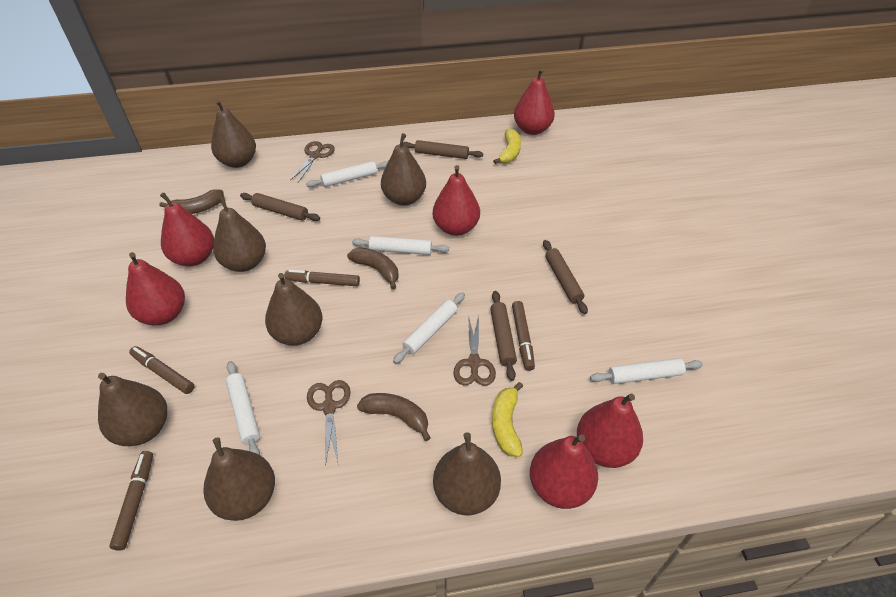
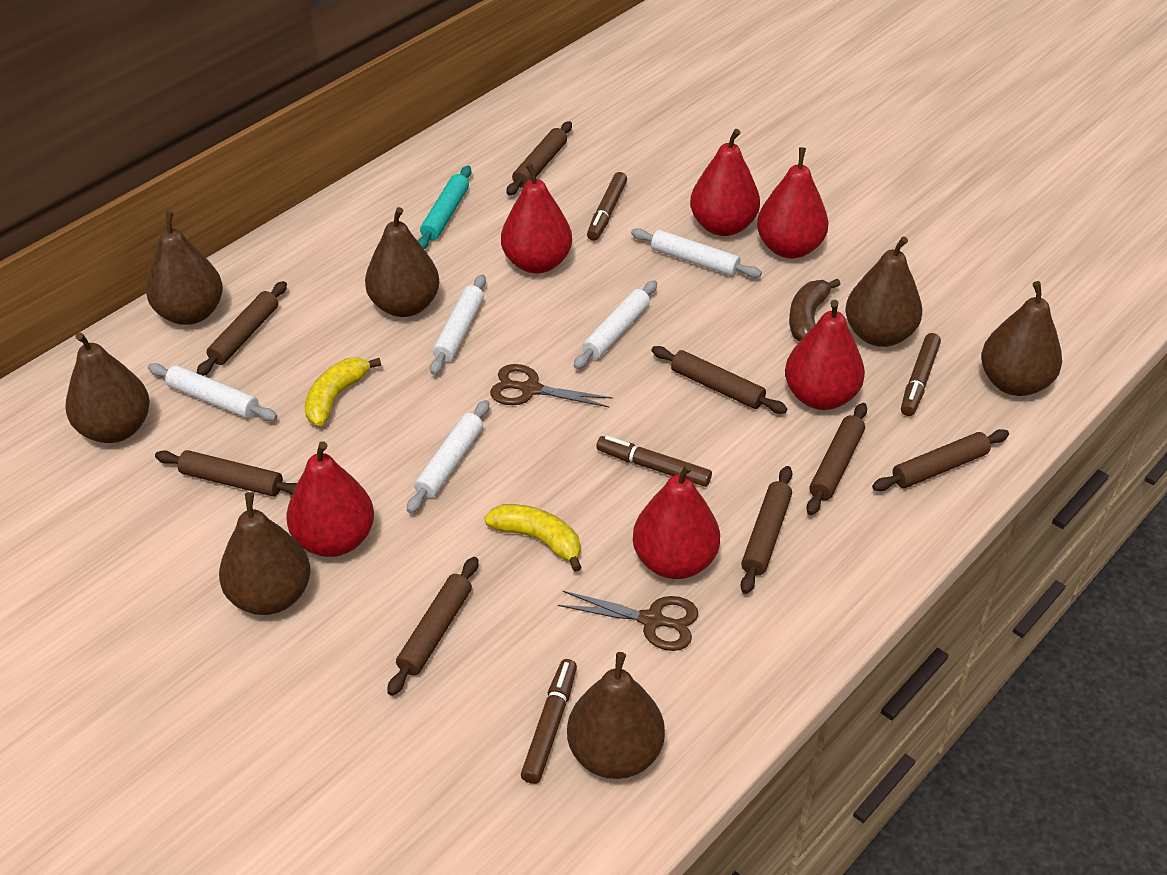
brown banana: 3 -> 1
brown rolling pin: 4 -> 8
brown scissors: 3 -> 2
turquoise rolling pin: 0 -> 1

